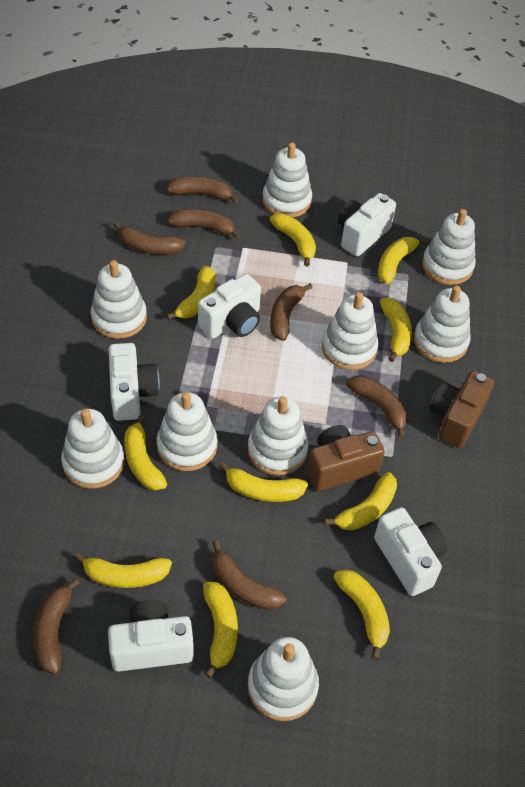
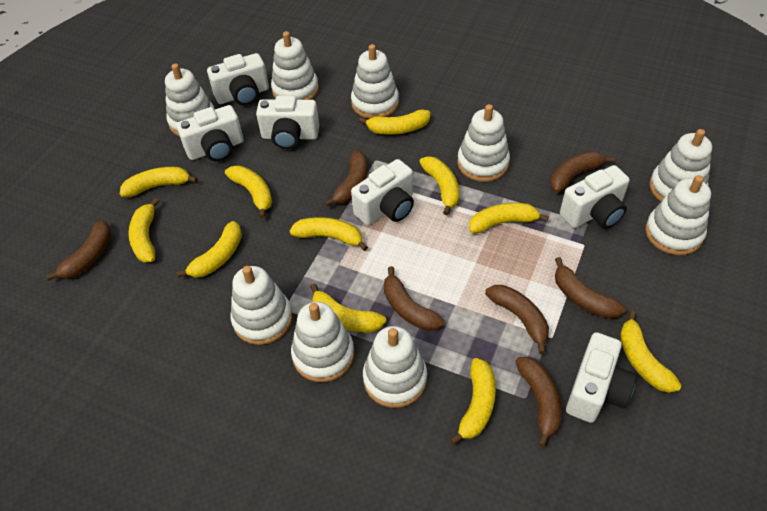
brown camera: 2 -> 0
white camera: 5 -> 6
yellow banana: 10 -> 11

